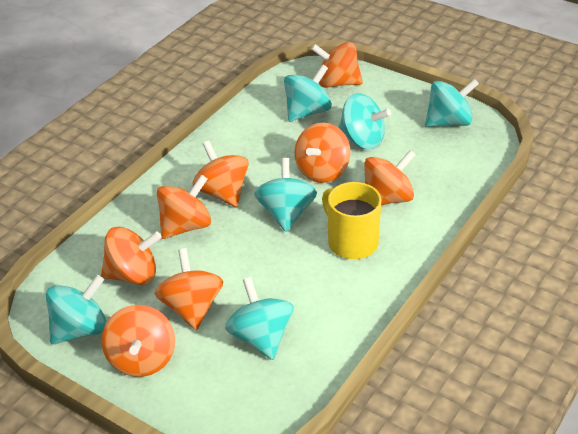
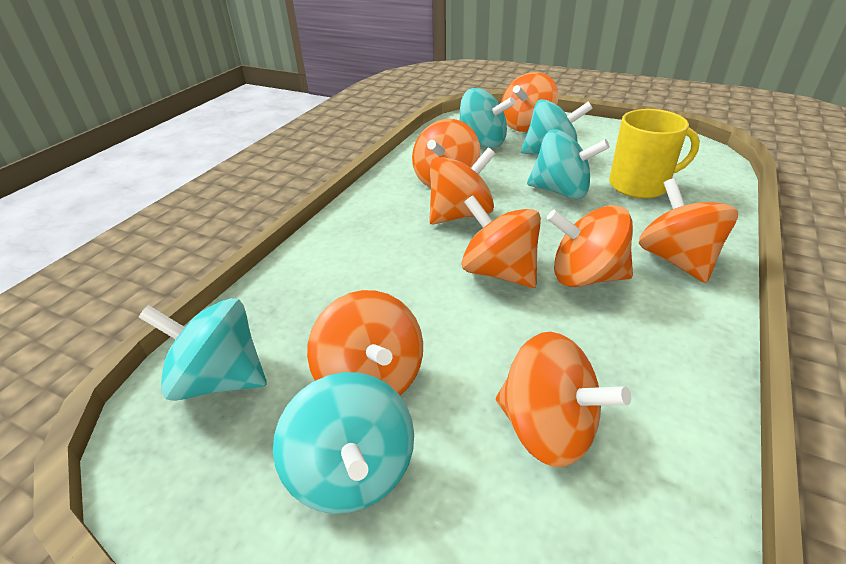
turquoise spinning top: 6 -> 5

